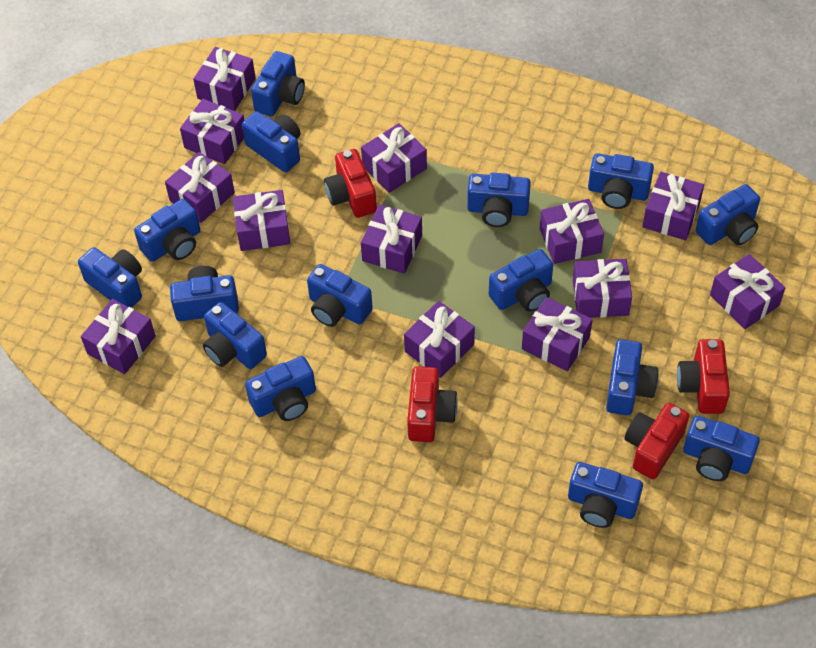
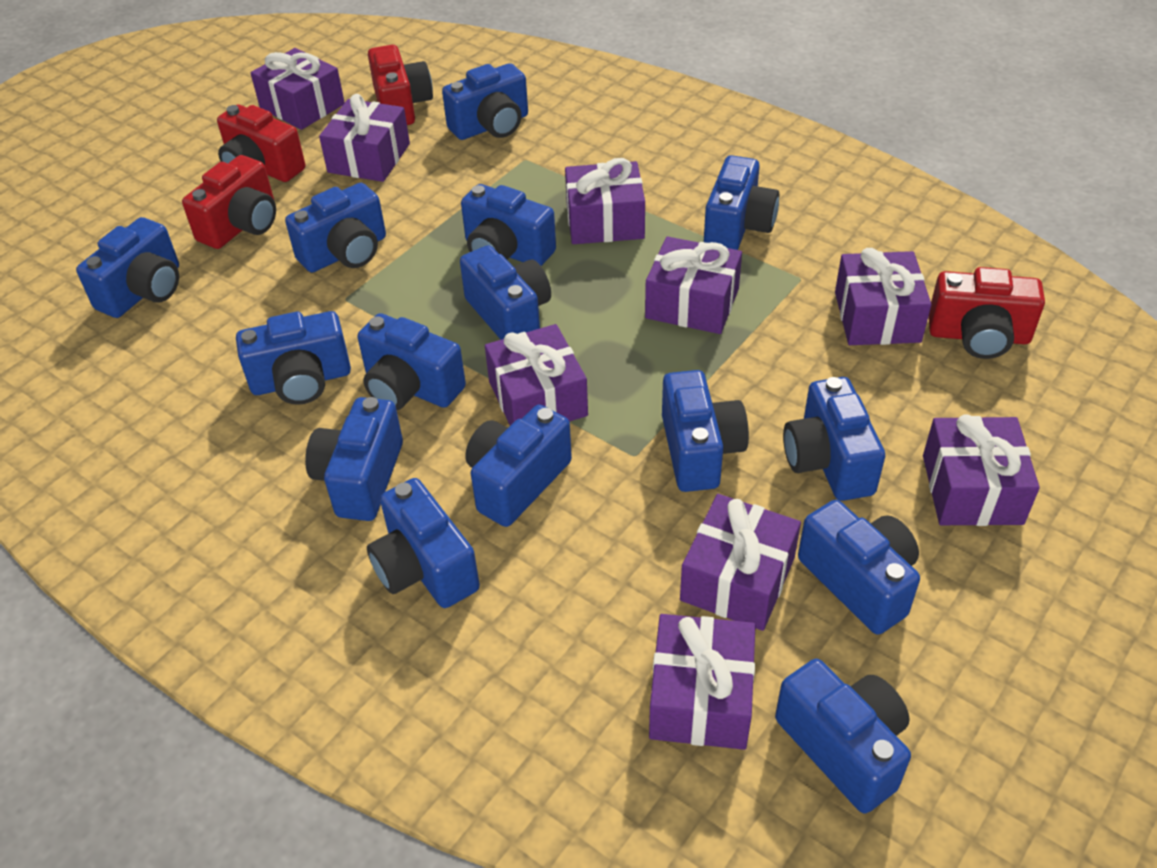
purple gift: 13 -> 9

